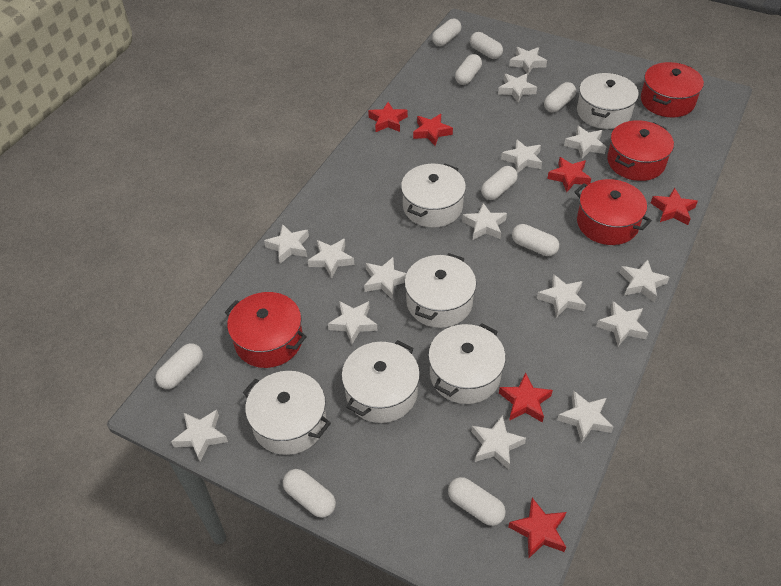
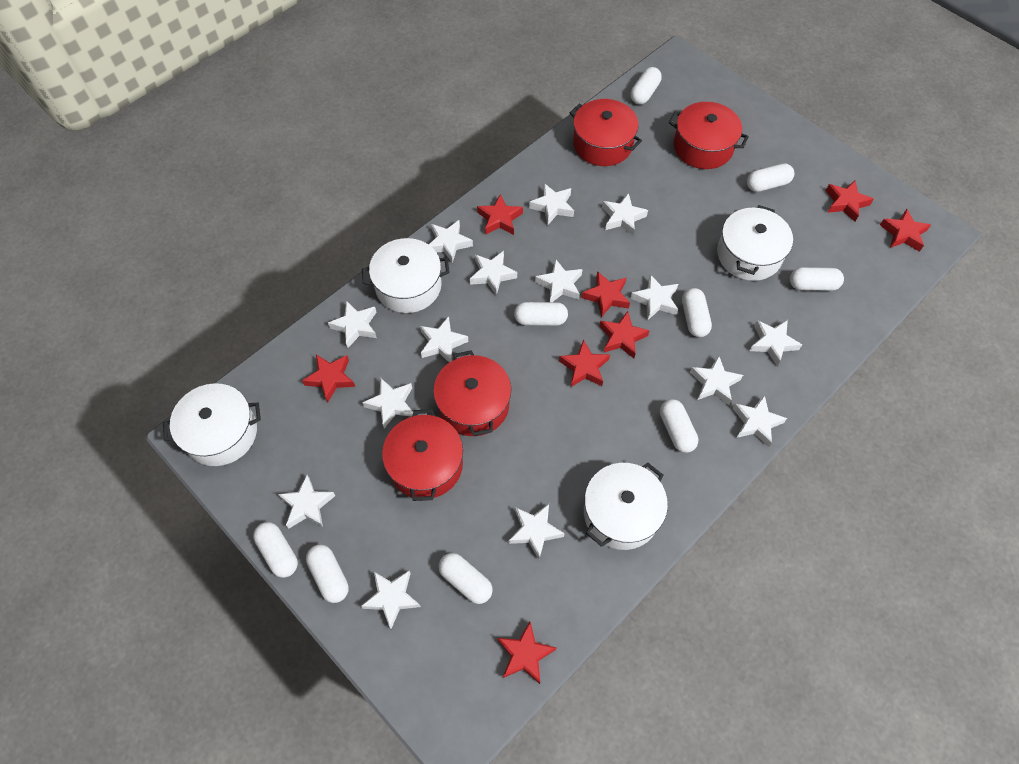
red star: 6 -> 8
white pot: 6 -> 4

